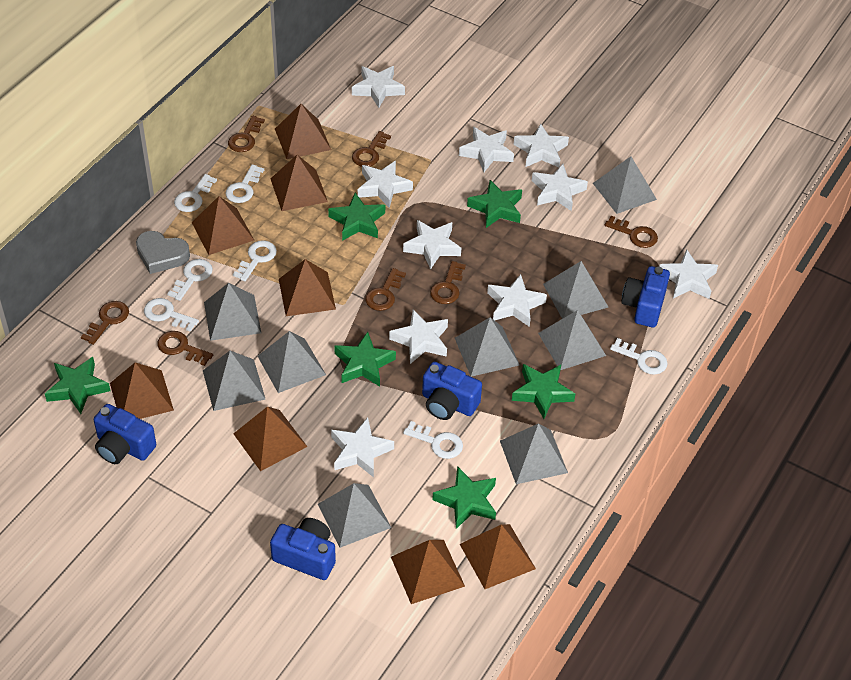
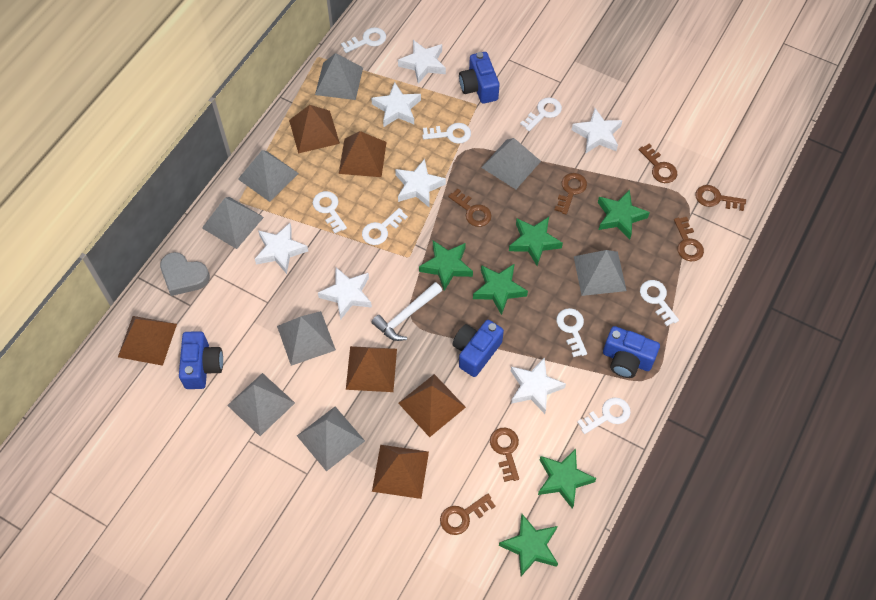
brown pyramid: 8 -> 6
grey pyramid: 9 -> 8
white hammer: 0 -> 1
white key: 7 -> 8
white star: 10 -> 7

